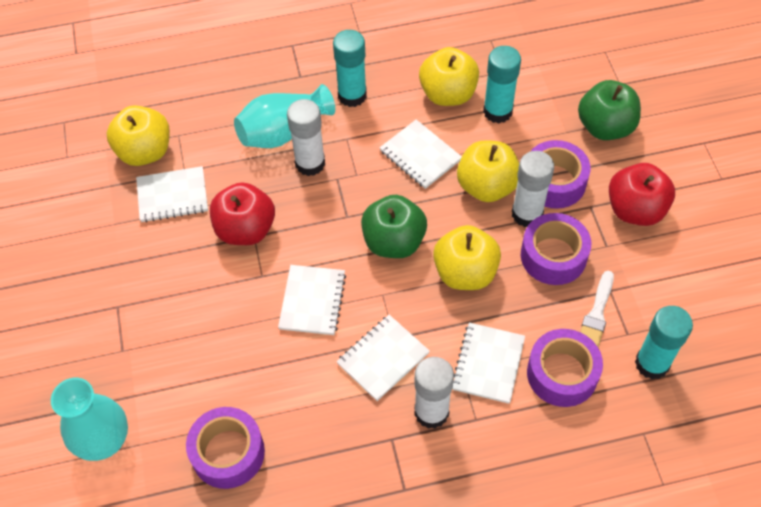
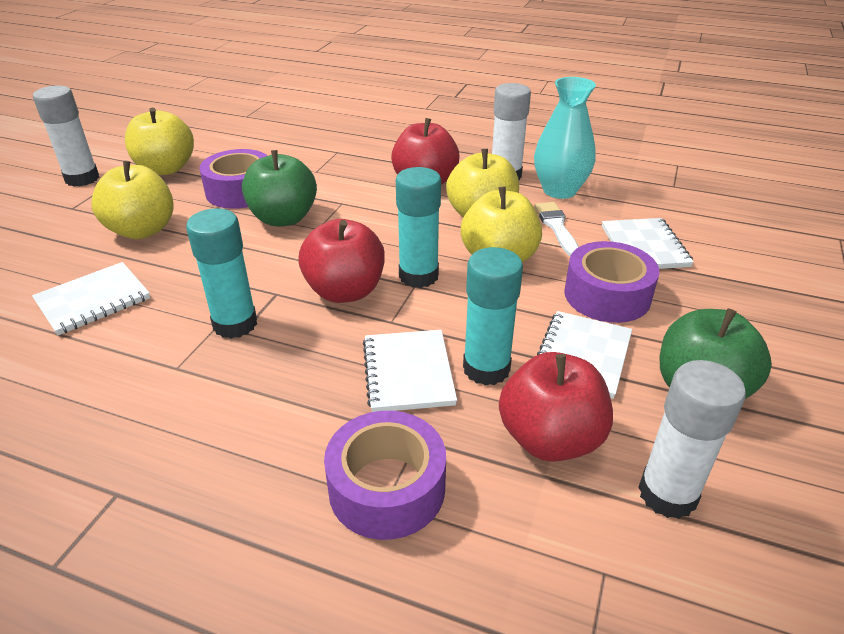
purple tape: 4 -> 3
red apple: 2 -> 3
turquoise vase: 2 -> 1
white notebook: 5 -> 4

